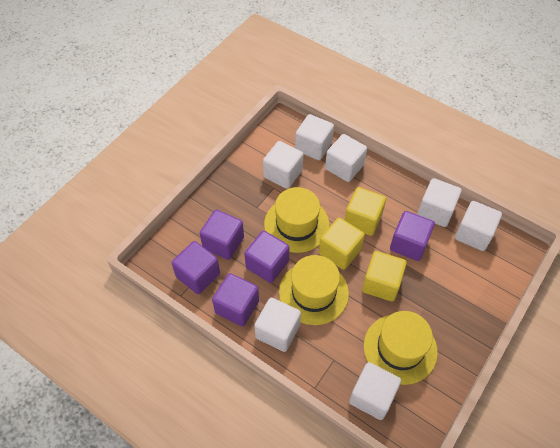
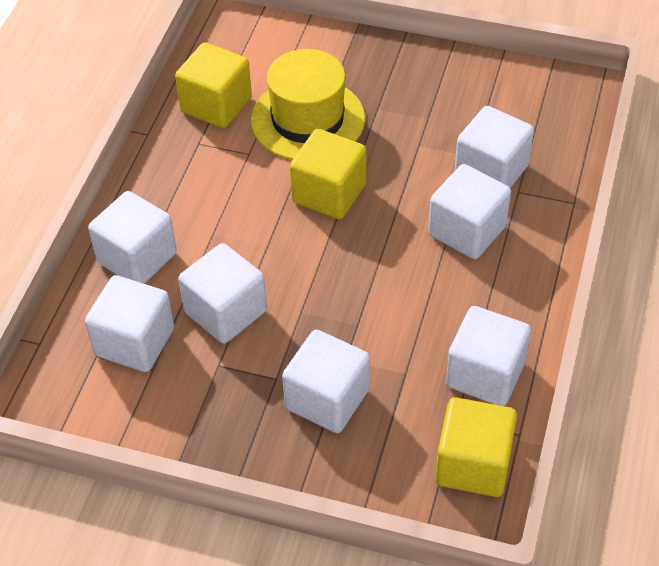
purple cube: 5 -> 0
yellow hat: 3 -> 1

